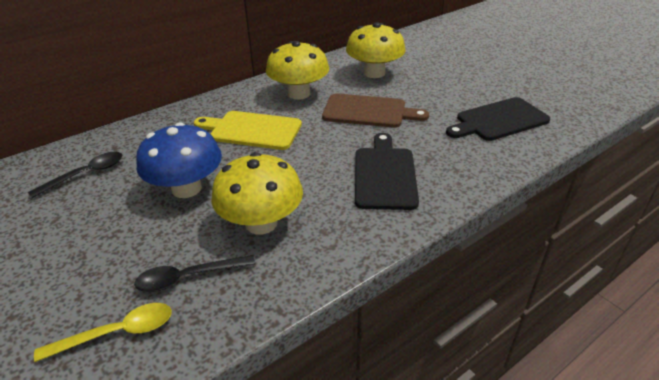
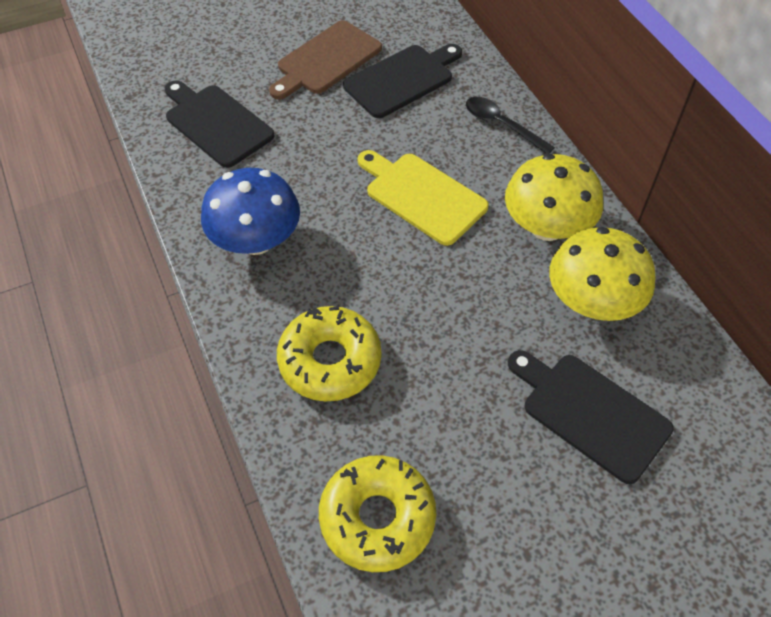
black cutting board: 2 -> 3
black spoon: 2 -> 1
yellow donut: 0 -> 2
yellow mushroom: 3 -> 2
yellow spoon: 1 -> 0

